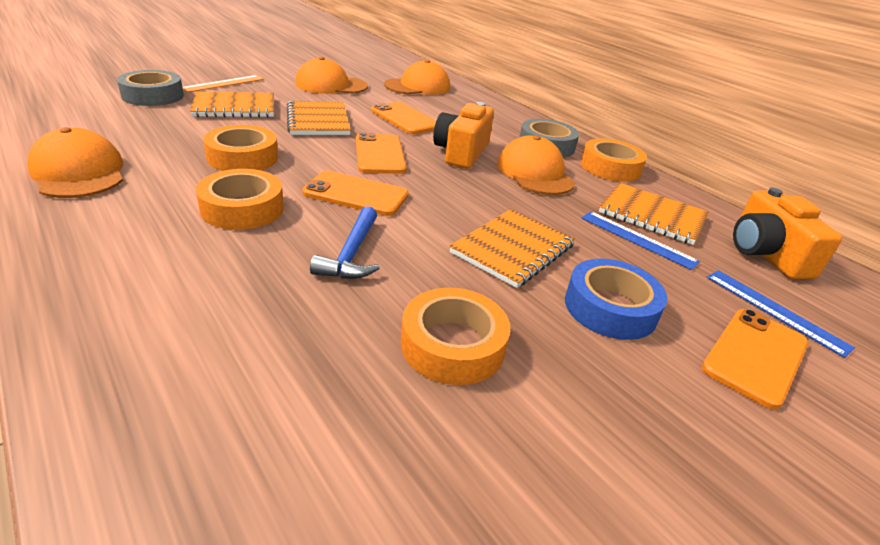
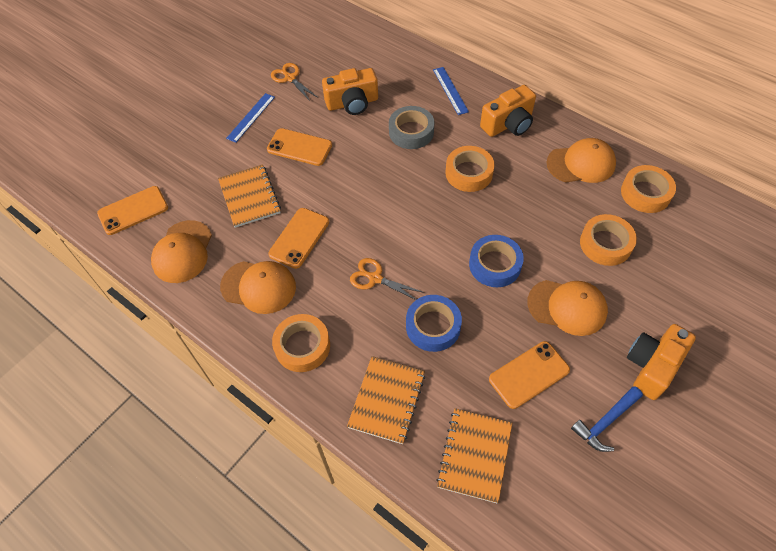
blue tape: 1 -> 2
grey tape: 2 -> 1
orange camera: 2 -> 3
orange notebook: 4 -> 3
orange ruler: 1 -> 0
orange scissors: 0 -> 2

